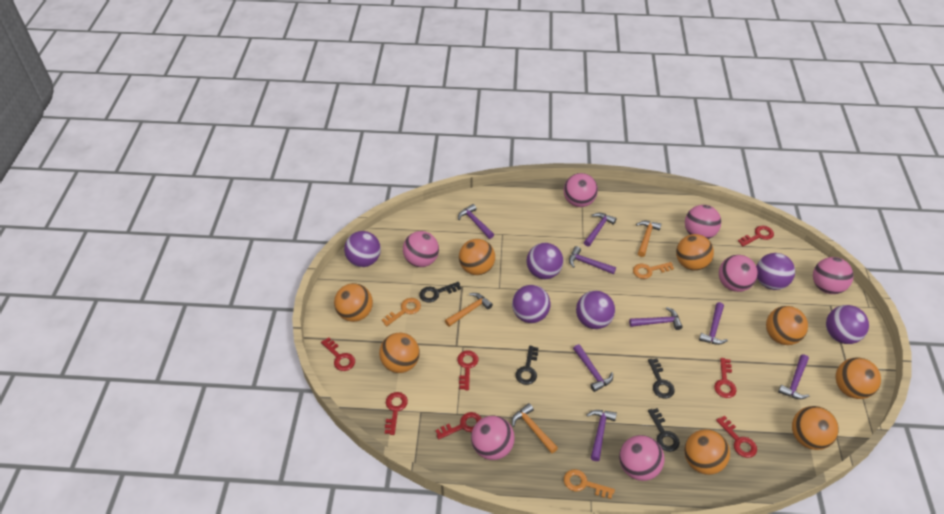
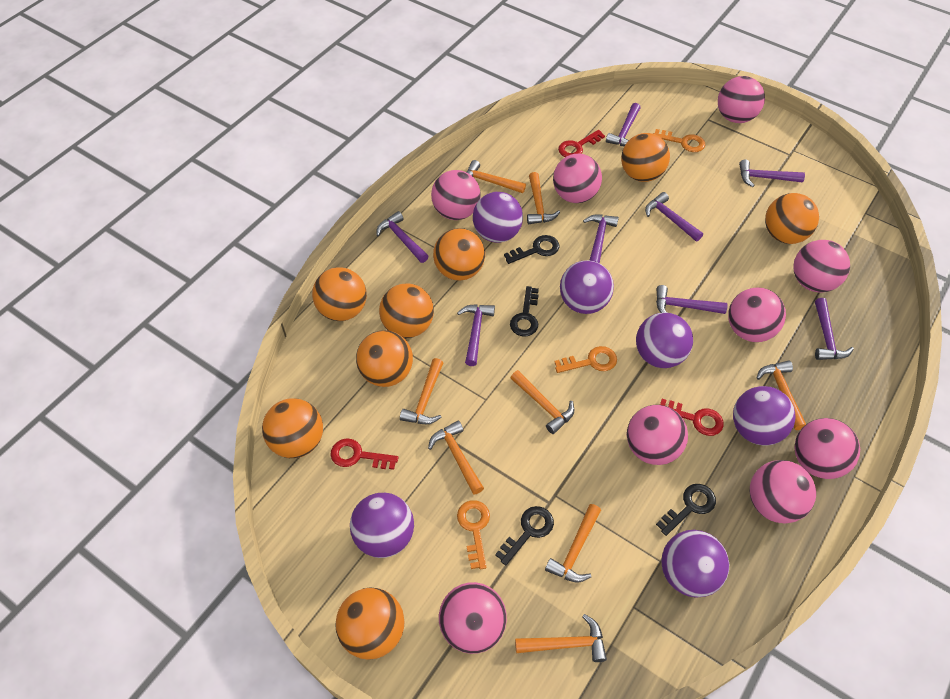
orange hammer: 3 -> 8
pink ball: 7 -> 9
red key: 7 -> 3

